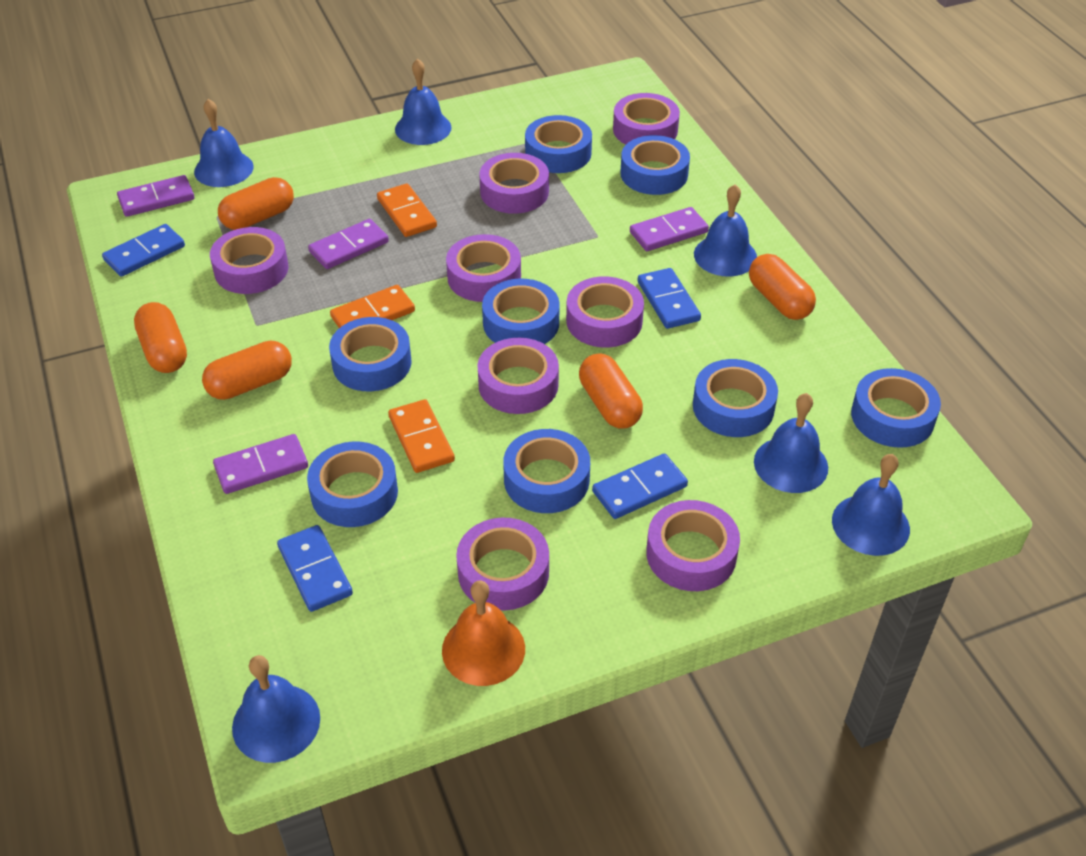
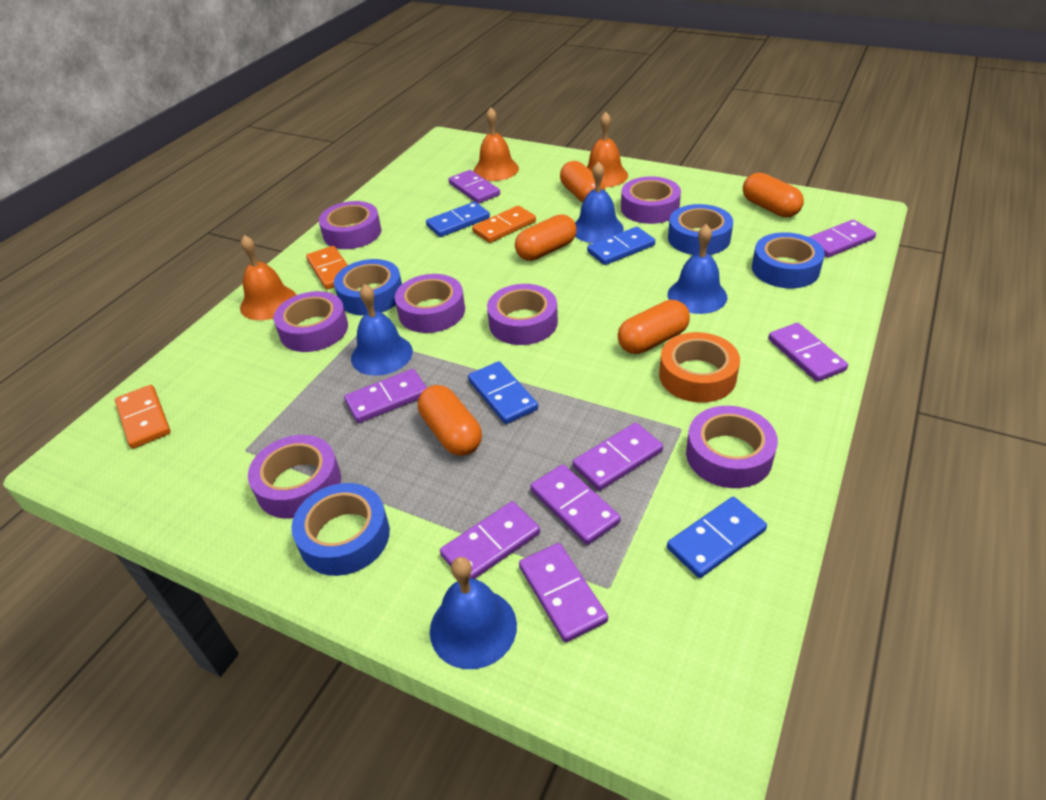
blue bell: 6 -> 4
blue tape: 8 -> 4
orange bell: 1 -> 3
orange tape: 0 -> 1
purple domino: 4 -> 8
purple tape: 8 -> 7

